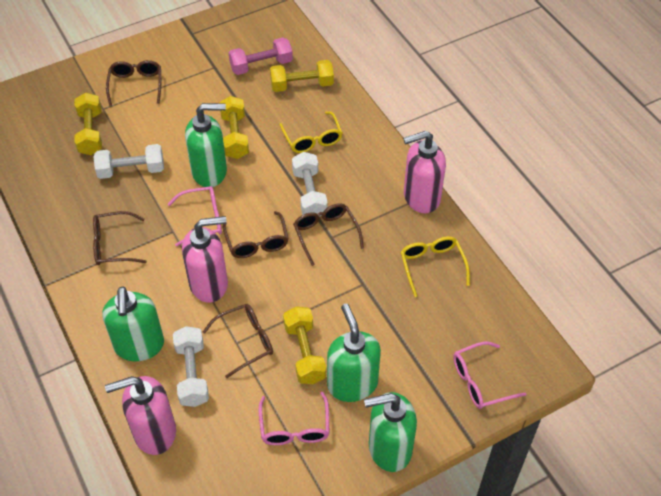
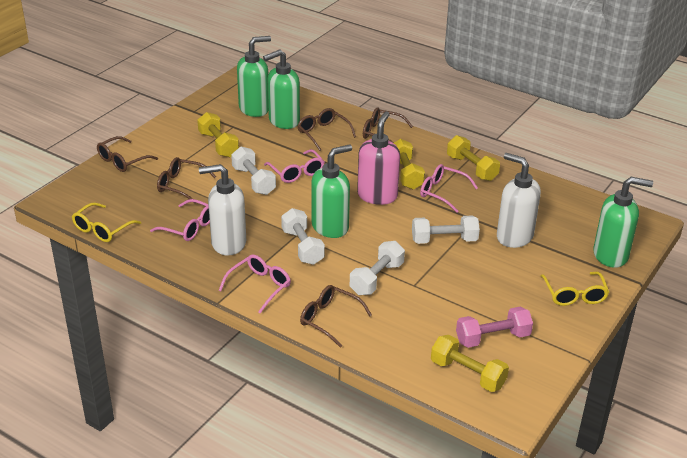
pink glasses: 3 -> 4
pink soap dispenser: 3 -> 1
white dumbbell: 3 -> 4
white soap dispenser: 0 -> 2

